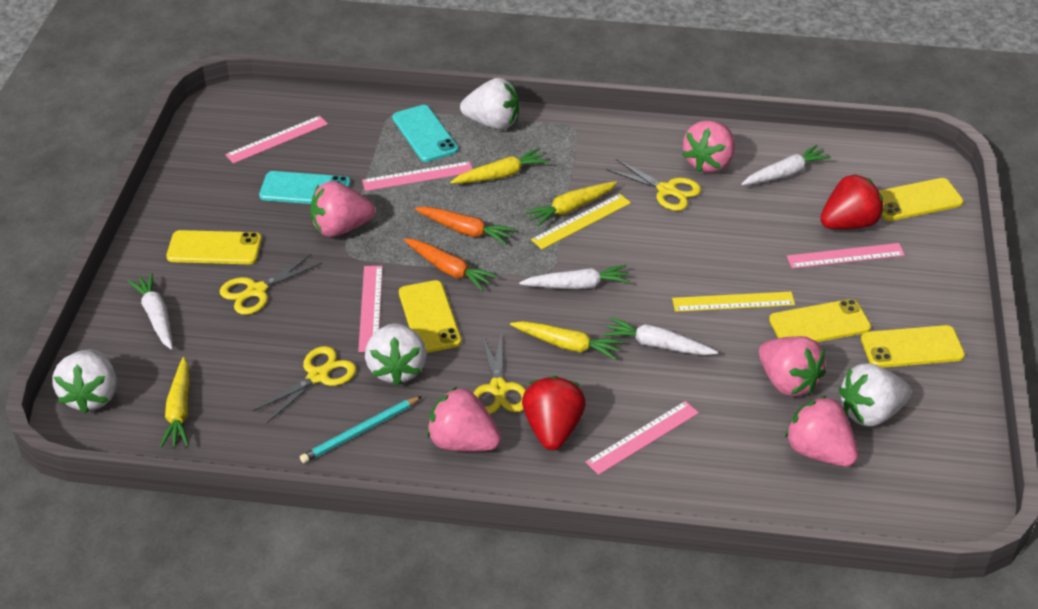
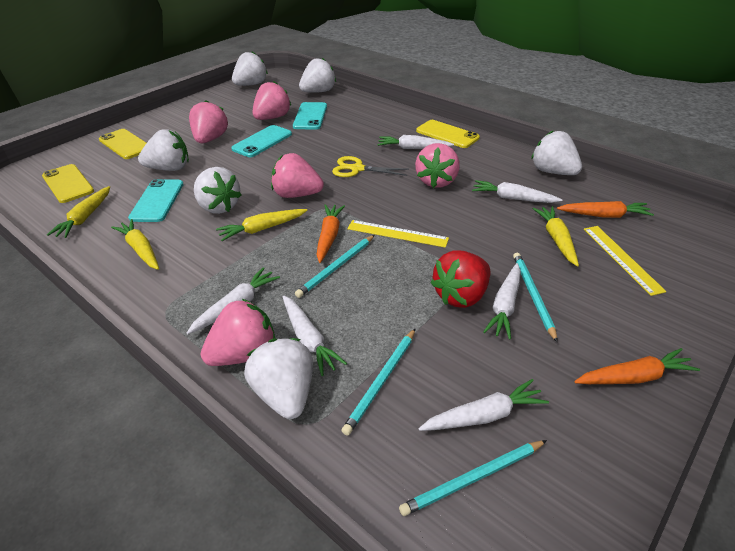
orange carrot: 2 -> 3
pink ruler: 5 -> 0
red strawberry: 2 -> 1
turquoise pencil: 1 -> 4
turquoise phone: 2 -> 3
white carrot: 4 -> 6
white strawberry: 4 -> 6
yellow phone: 5 -> 3
yellow scissors: 4 -> 1

